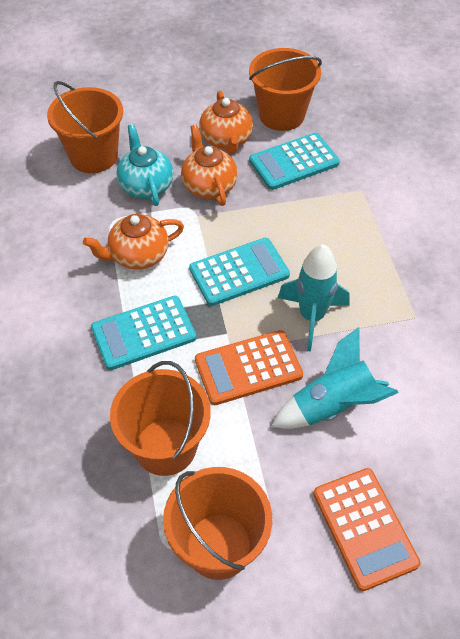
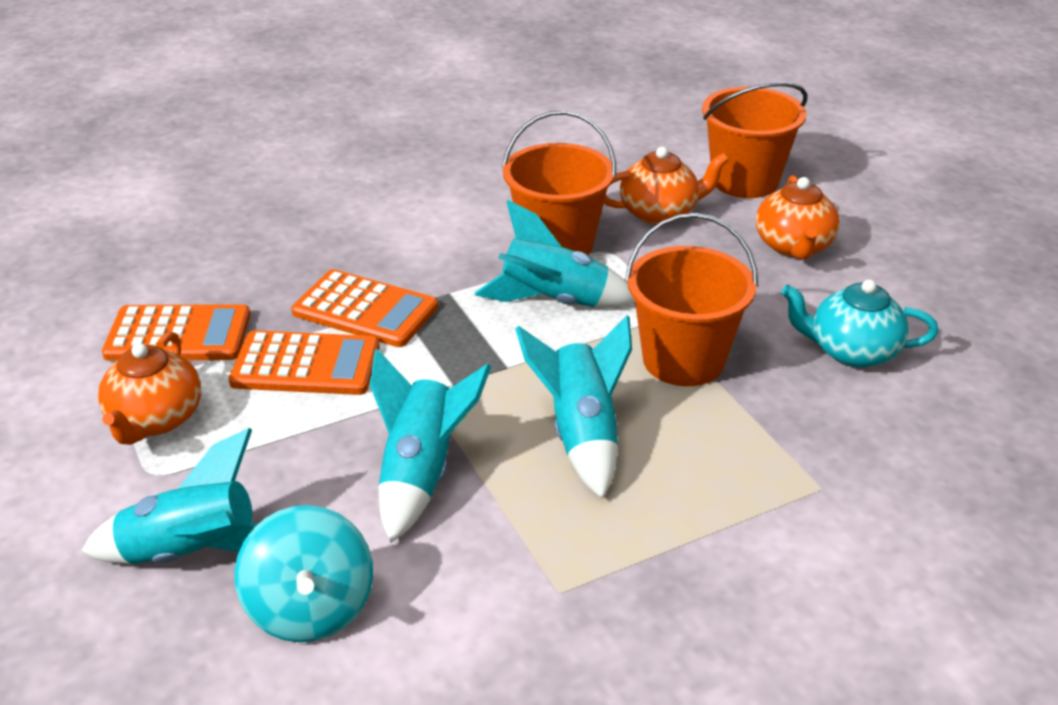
orange bucket: 4 -> 3
orange calculator: 2 -> 3
turquoise calculator: 3 -> 0
turquoise rocket: 2 -> 4
turquoise spinning top: 0 -> 1

